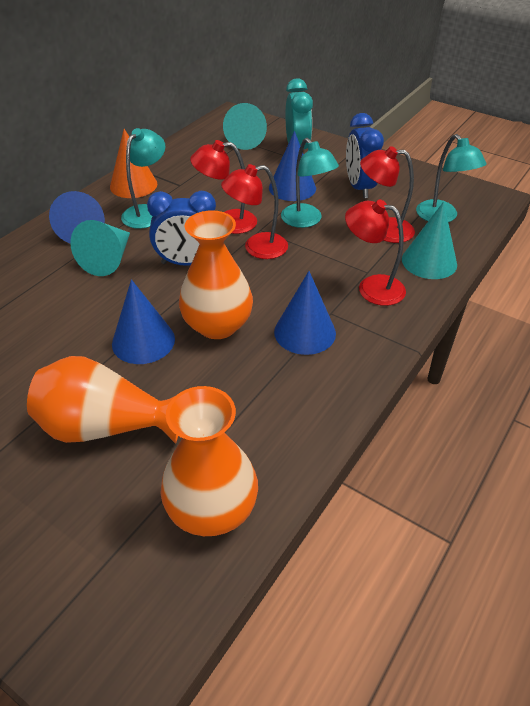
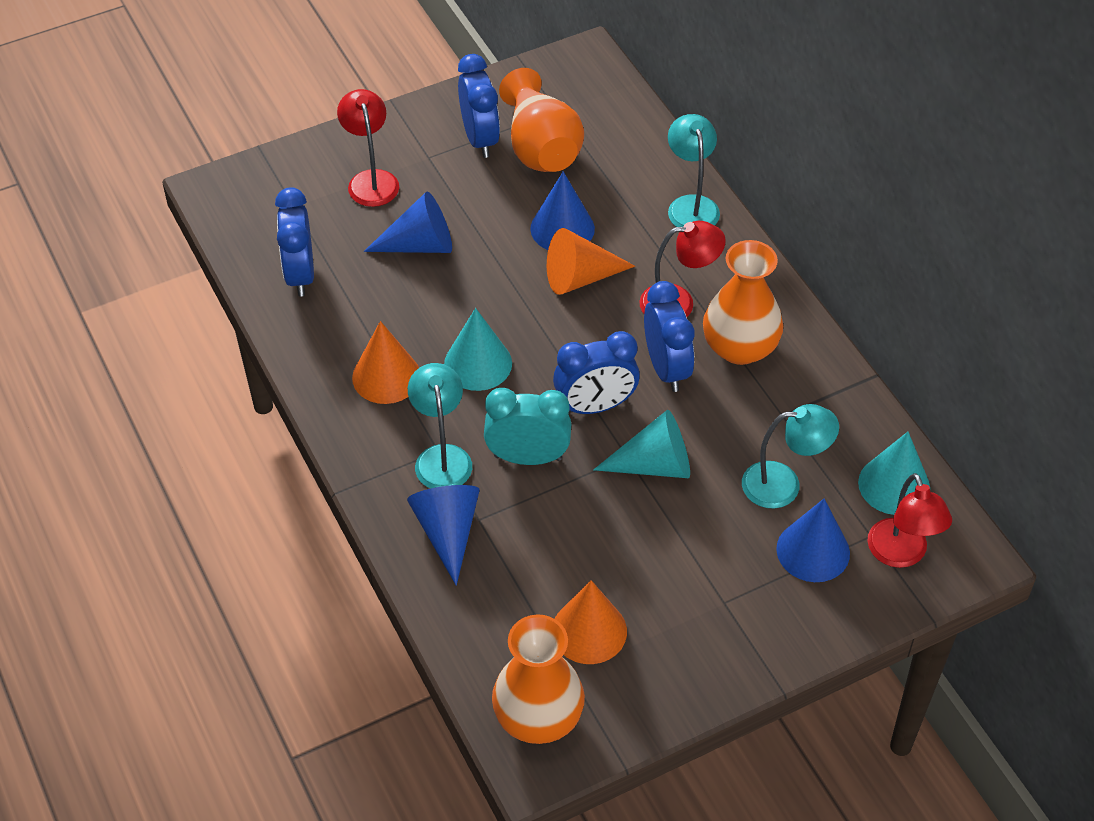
blue clock: 2 -> 4
orange cone: 1 -> 3
red lamp: 4 -> 3

